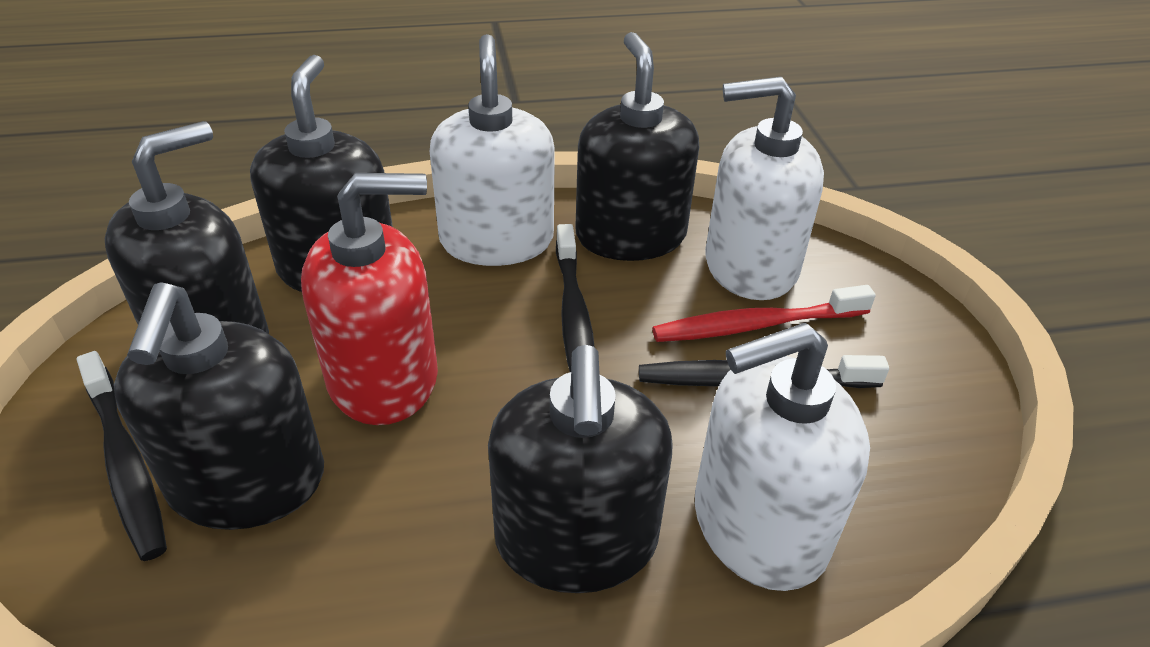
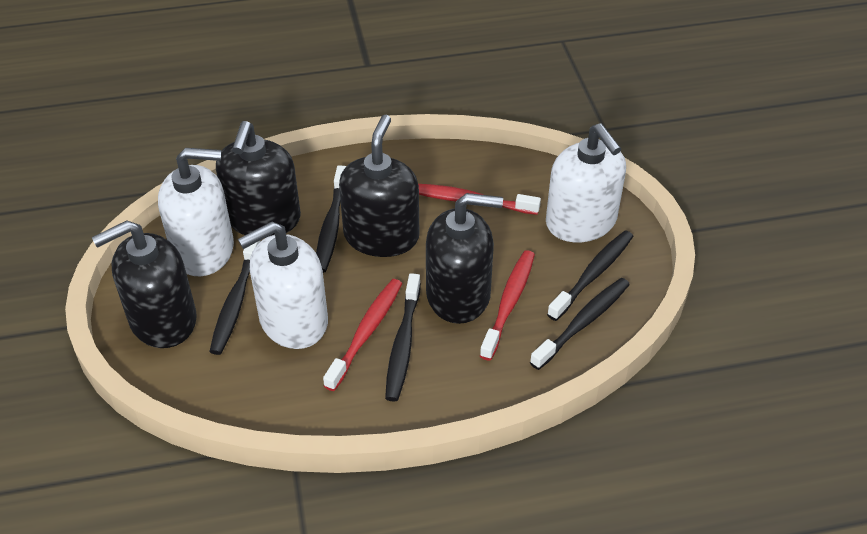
black soap dispenser: 5 -> 4
black toothbrush: 3 -> 5
red soap dispenser: 1 -> 0
red toothbrush: 1 -> 3

